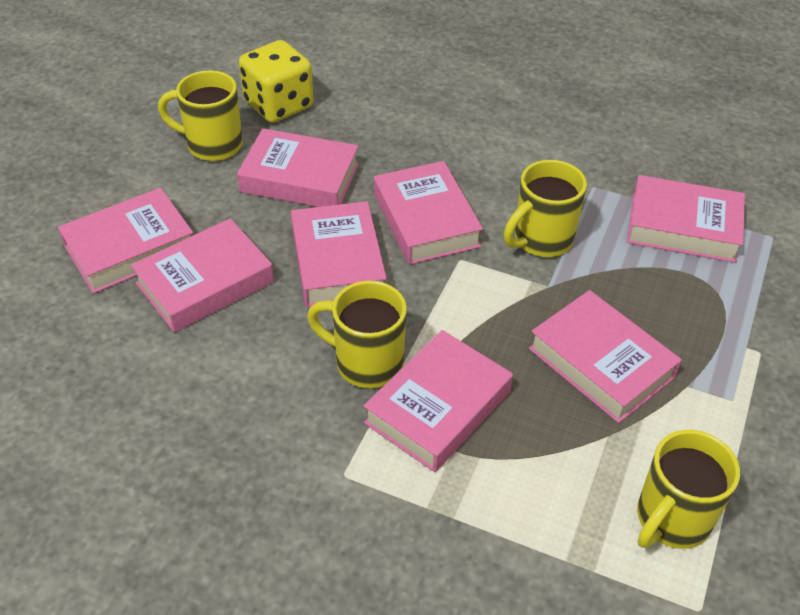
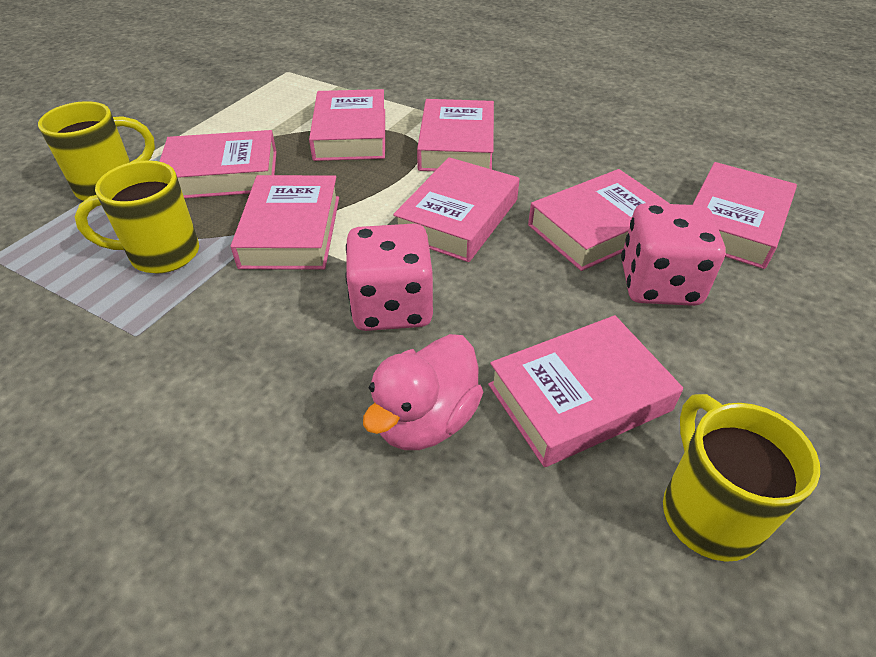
pink dice: 0 -> 2
pink duck: 0 -> 1
yellow dice: 1 -> 0
yellow mug: 4 -> 3

